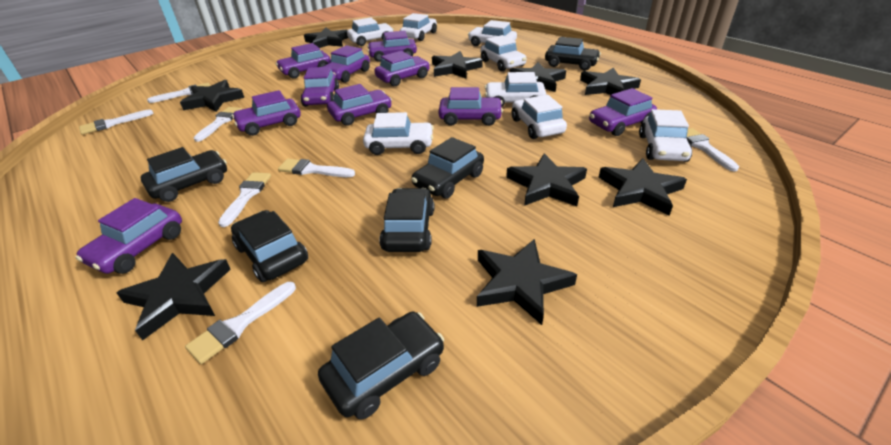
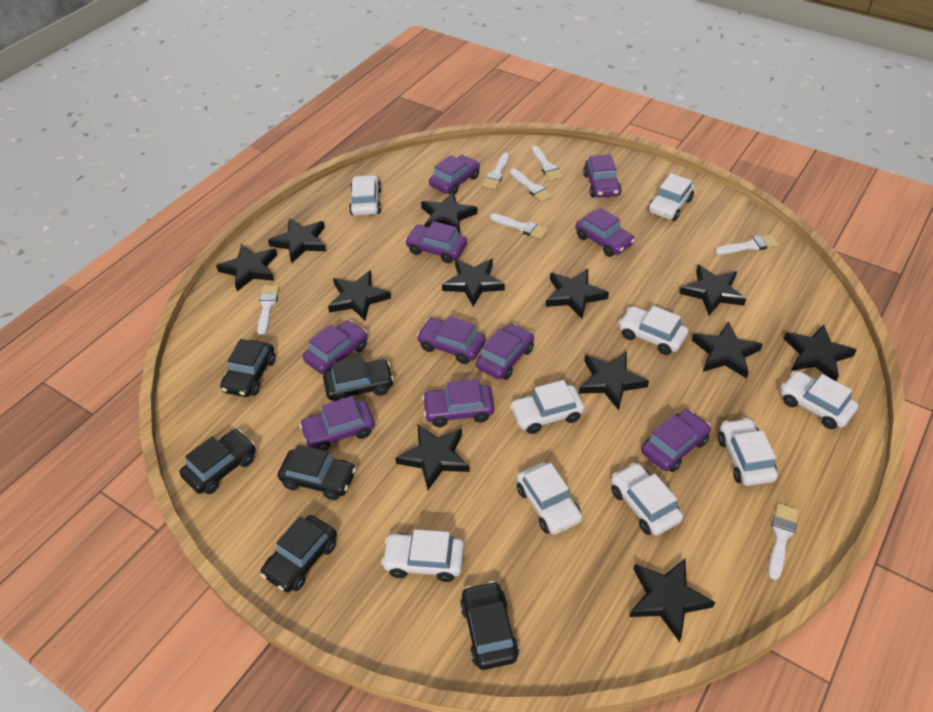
black star: 9 -> 12
white car: 8 -> 9

